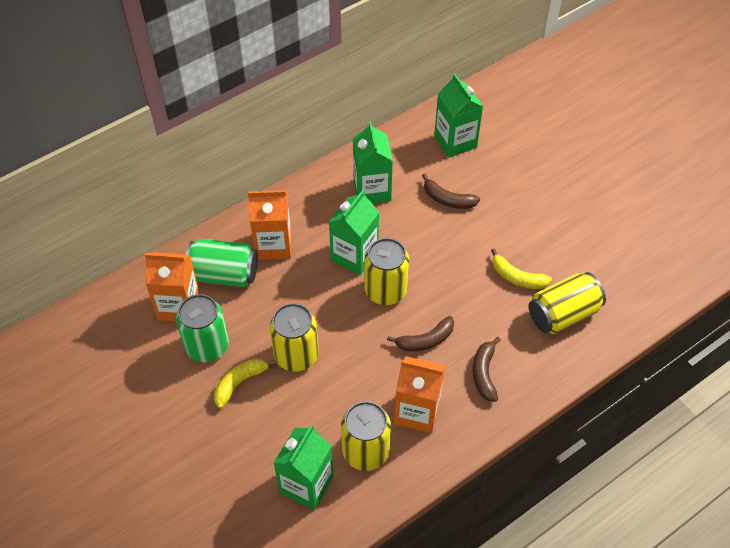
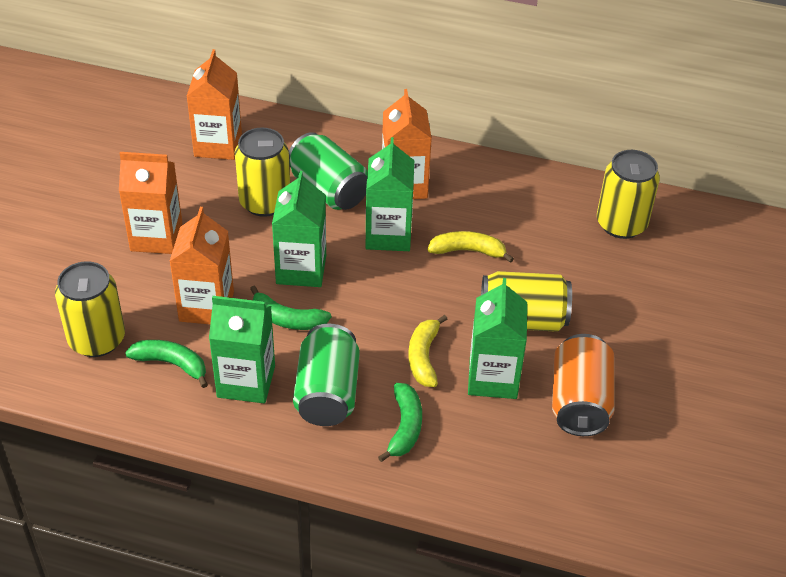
brown banana: 3 -> 0
green banana: 0 -> 3
orange can: 0 -> 1
orange carton: 3 -> 4

